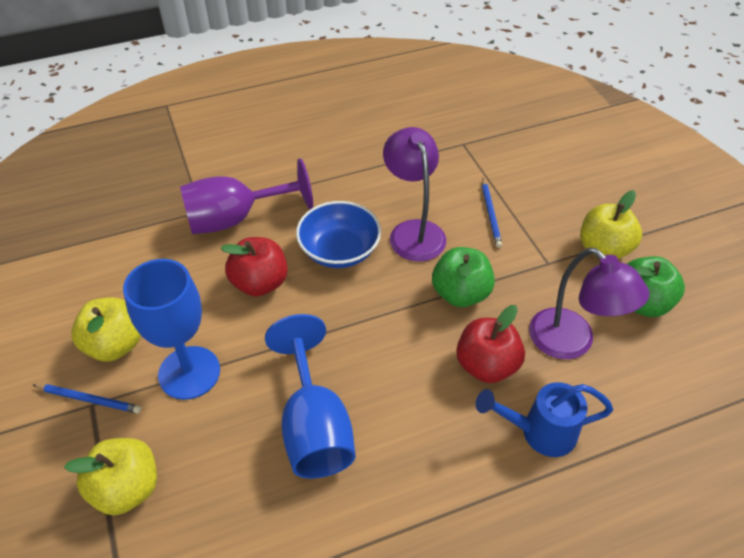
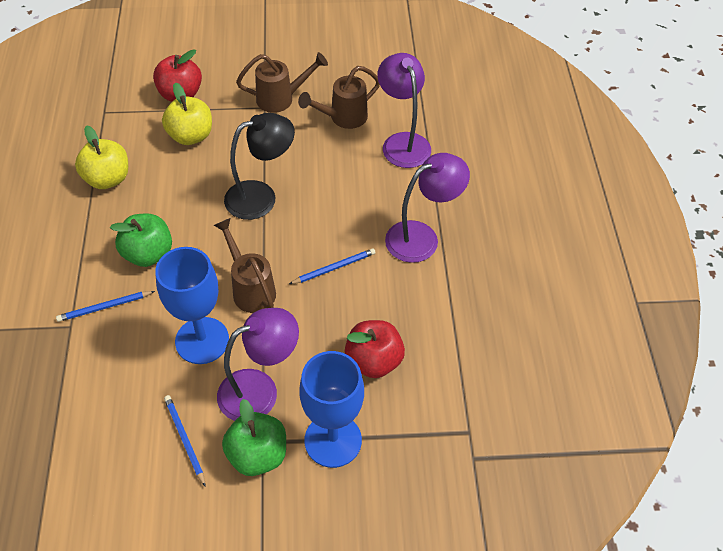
black lamp: 0 -> 1
blue bowl: 1 -> 0
blue pencil: 2 -> 3
blue watering can: 1 -> 0
brown watering can: 0 -> 3
purple goblet: 1 -> 0
purple lamp: 2 -> 3
yellow apple: 3 -> 2

